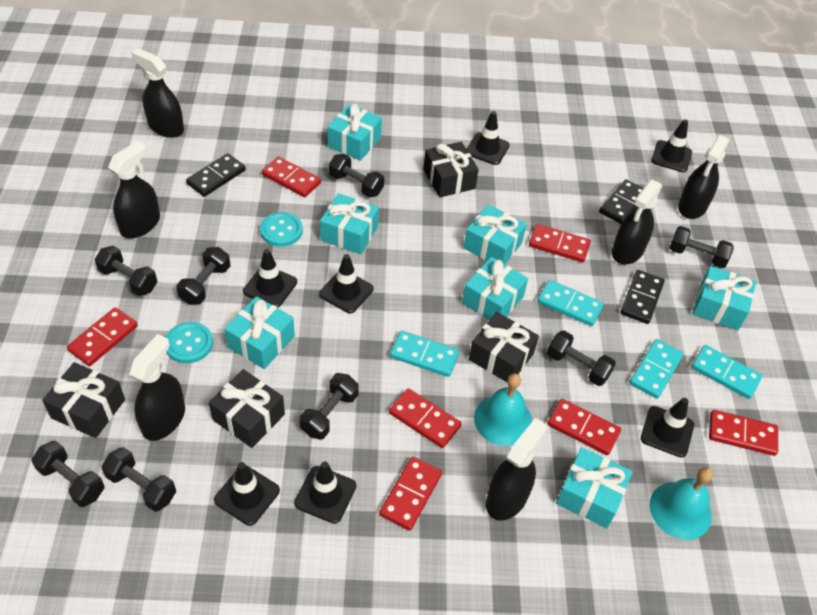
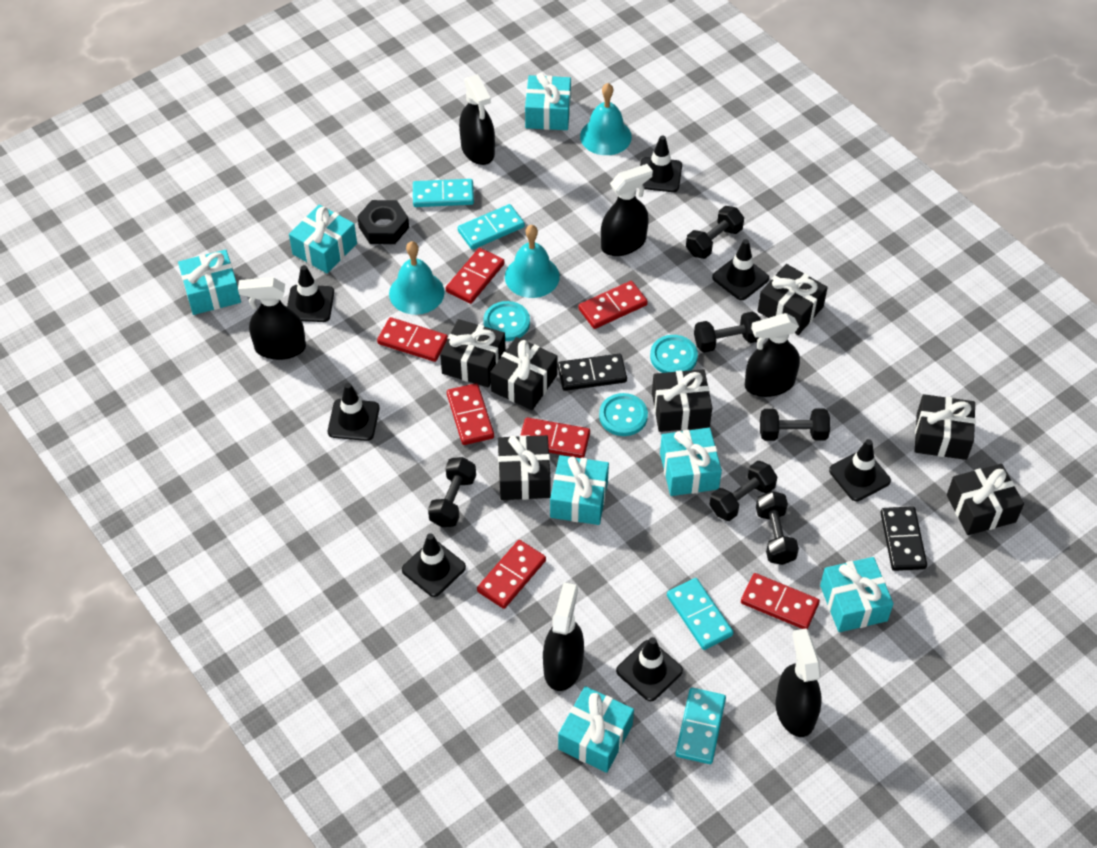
black domino: 3 -> 2
black dumbbell: 8 -> 6
black gift: 4 -> 7
black nut: 0 -> 1
turquoise bell: 2 -> 3
turquoise button: 2 -> 3

